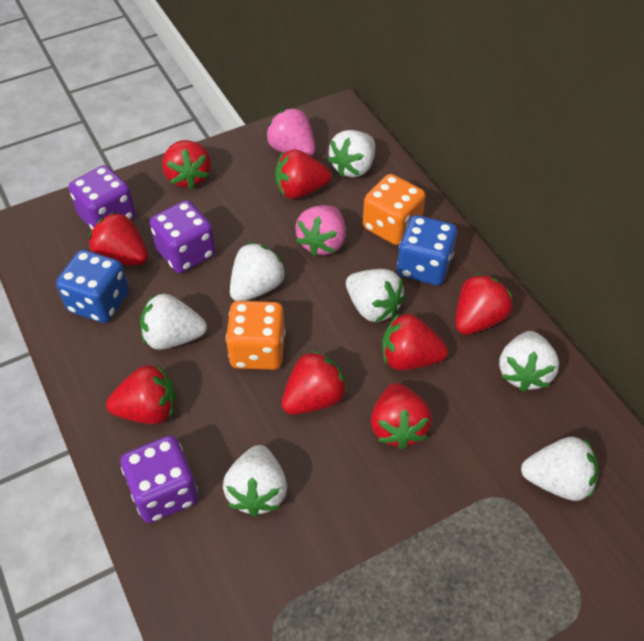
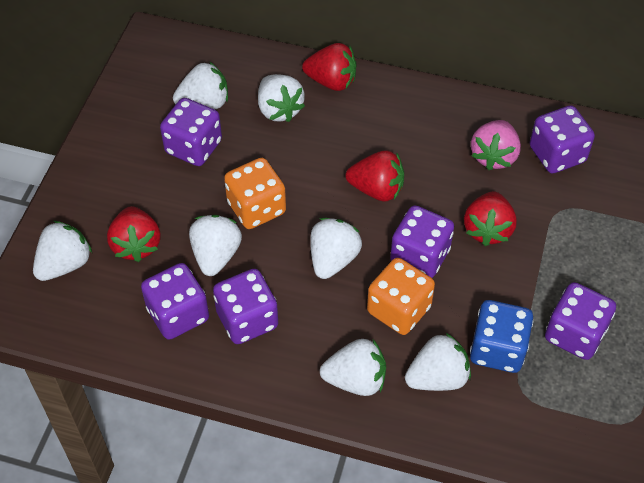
blue dice: 2 -> 1
pink strawberry: 2 -> 1
purple dice: 3 -> 6
red strawberry: 8 -> 4

